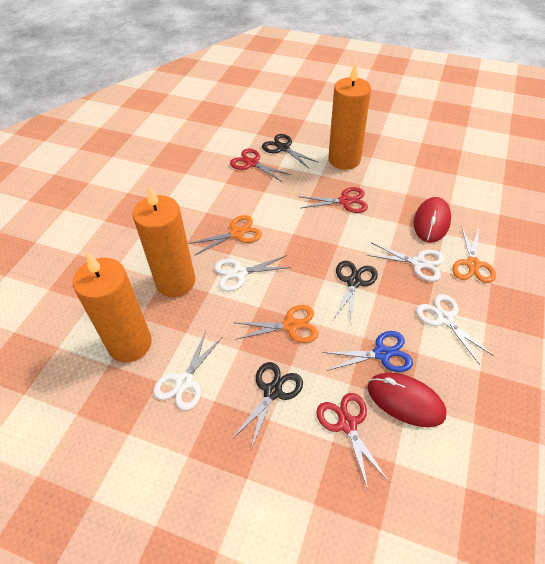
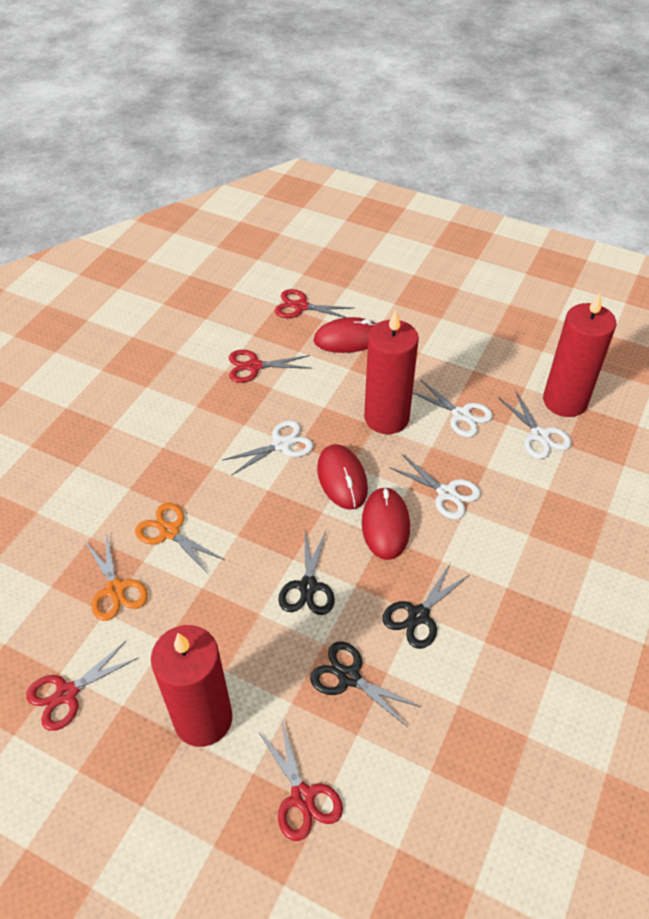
blue scissors: 1 -> 0
orange candle: 3 -> 0
orange scissors: 3 -> 2
red candle: 0 -> 3
red mouse: 2 -> 3
red scissors: 3 -> 4

